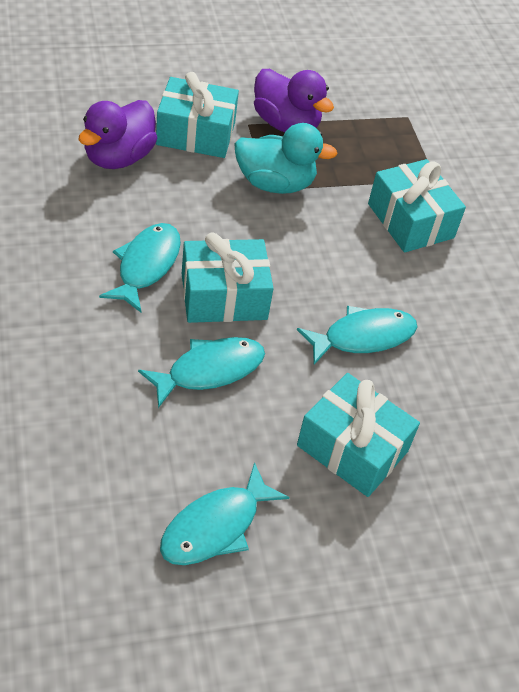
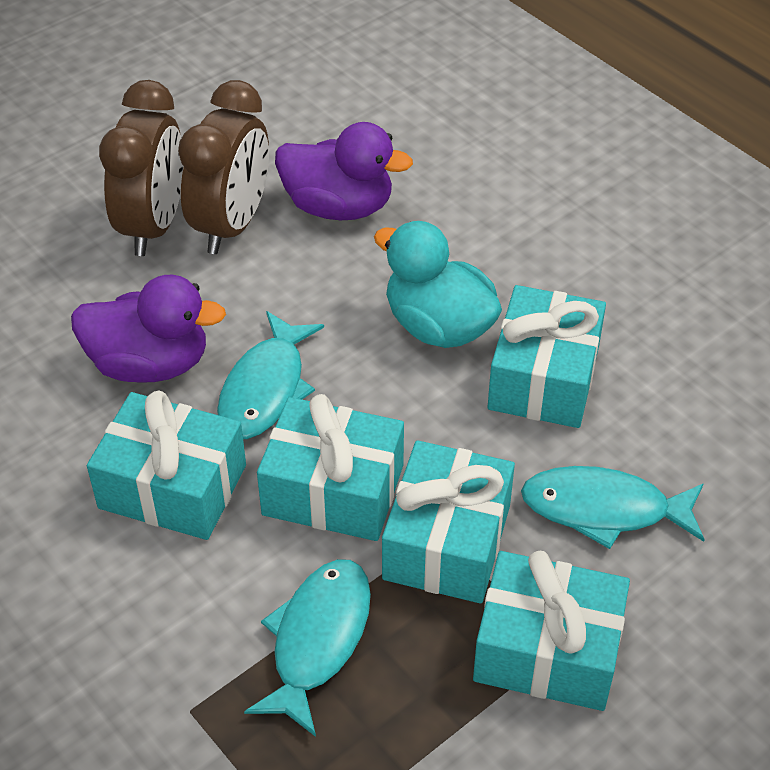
brown clock: 0 -> 2
turquoise fish: 4 -> 3
turquoise gift: 4 -> 5

